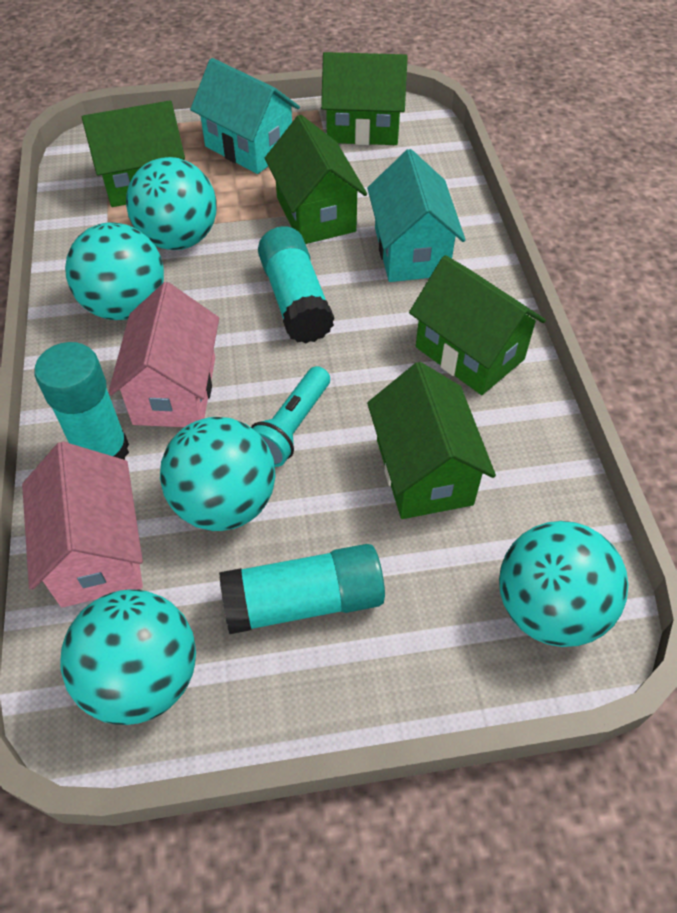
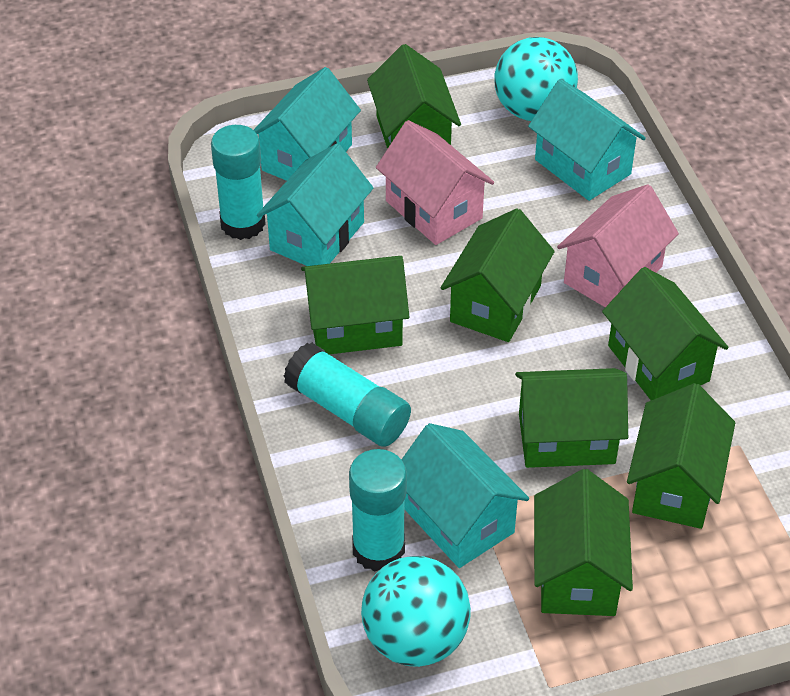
green house: 5 -> 7
turquoise ball: 5 -> 2
turquoise flashlight: 1 -> 0
turquoise house: 2 -> 4

